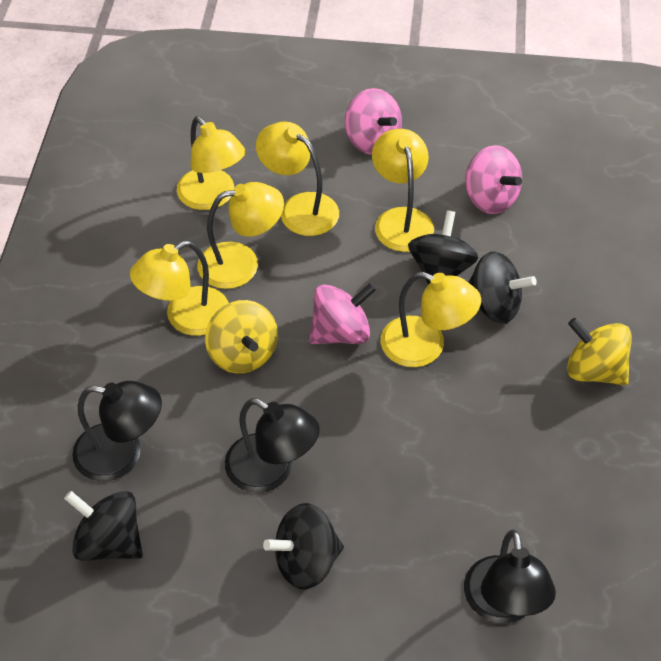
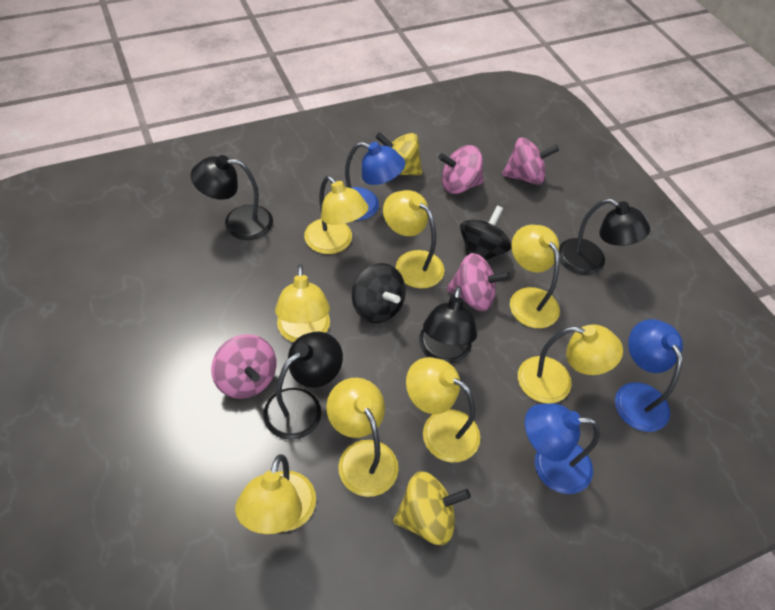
black lamp: 3 -> 4
black spinning top: 4 -> 2
blue lamp: 0 -> 3
pink spinning top: 3 -> 4
yellow lamp: 6 -> 8

